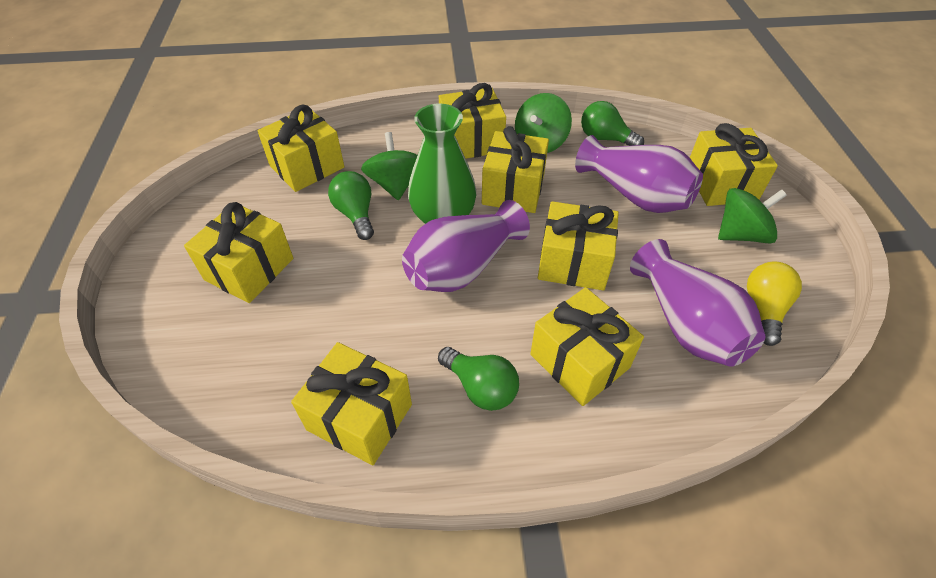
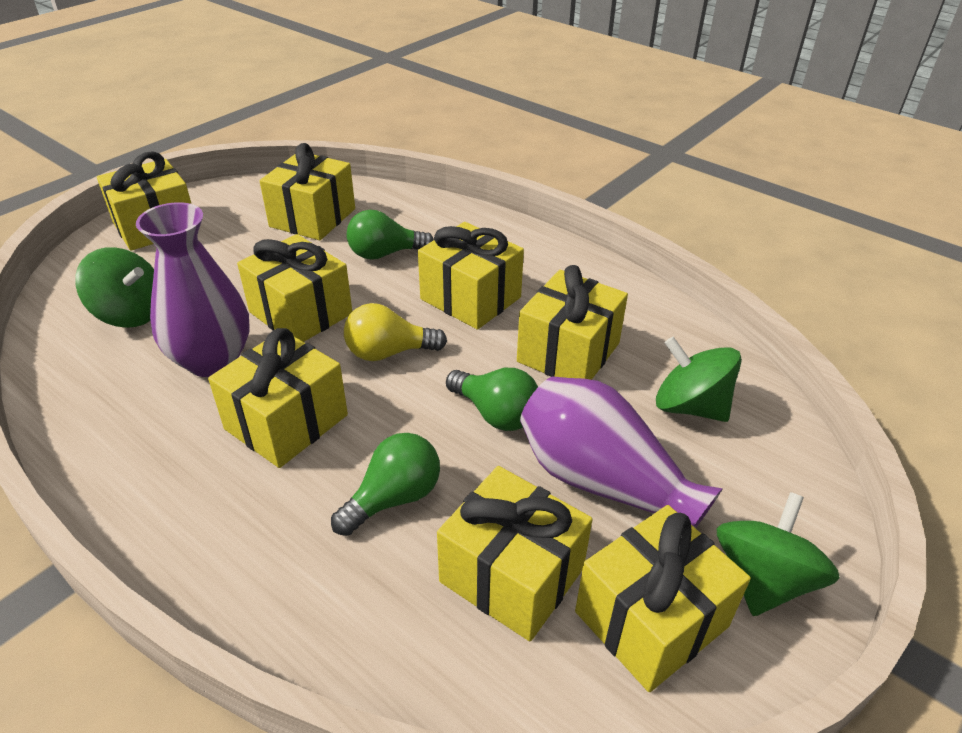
green vase: 1 -> 0
purple vase: 3 -> 2

